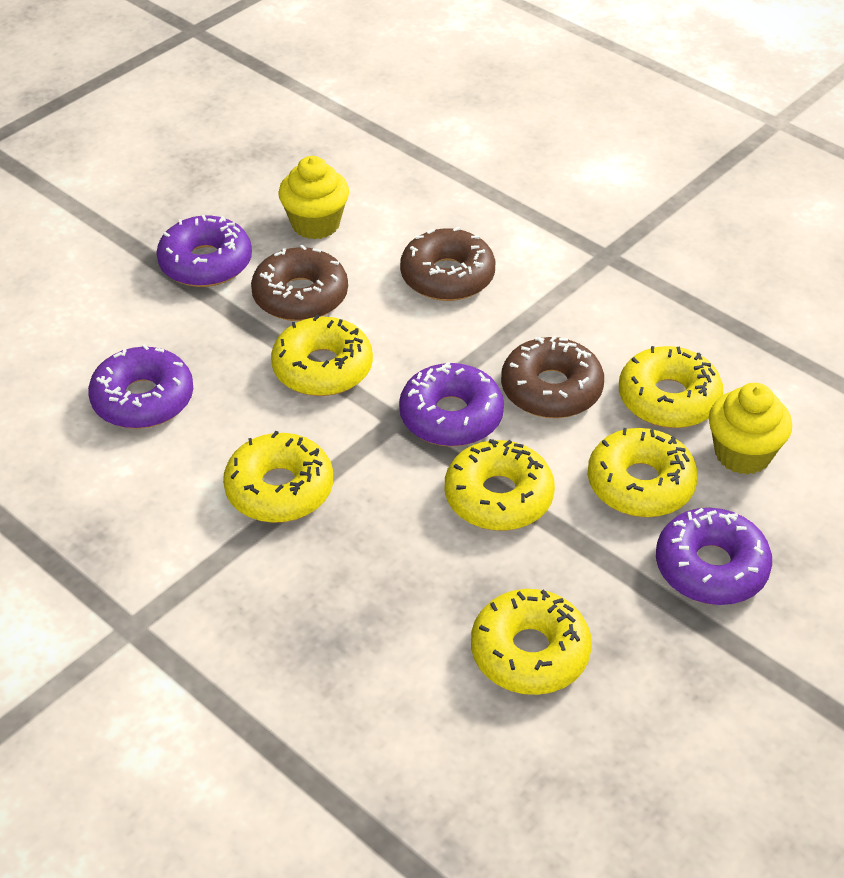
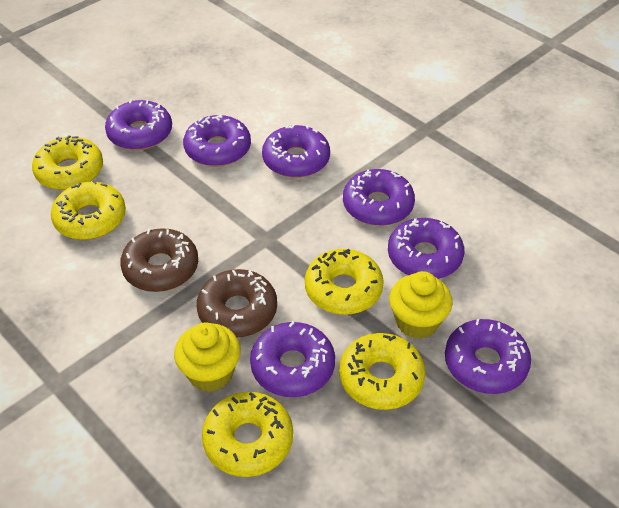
brown donut: 3 -> 2
purple donut: 4 -> 7
yellow donut: 6 -> 5

